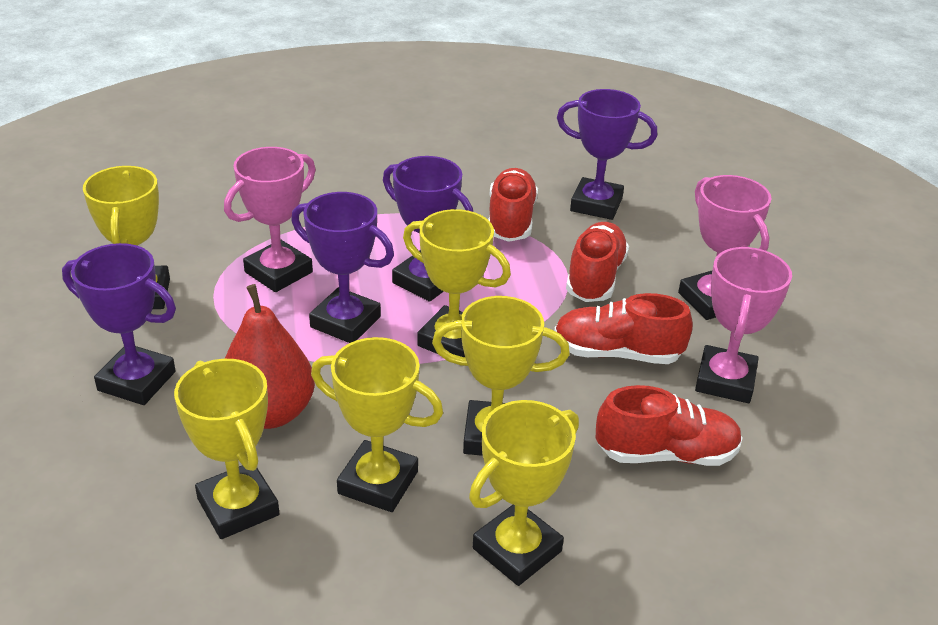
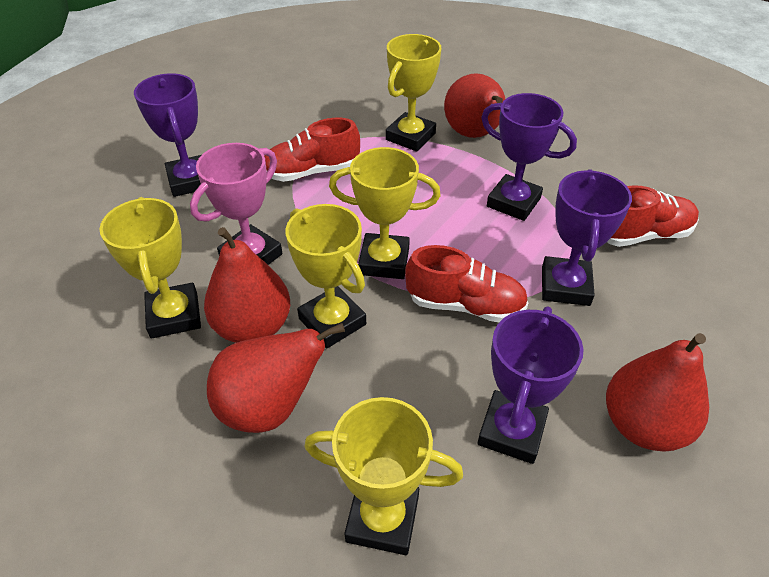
pink trophy: 3 -> 1
red pear: 1 -> 4
red shoe: 4 -> 3
yellow trophy: 6 -> 5

